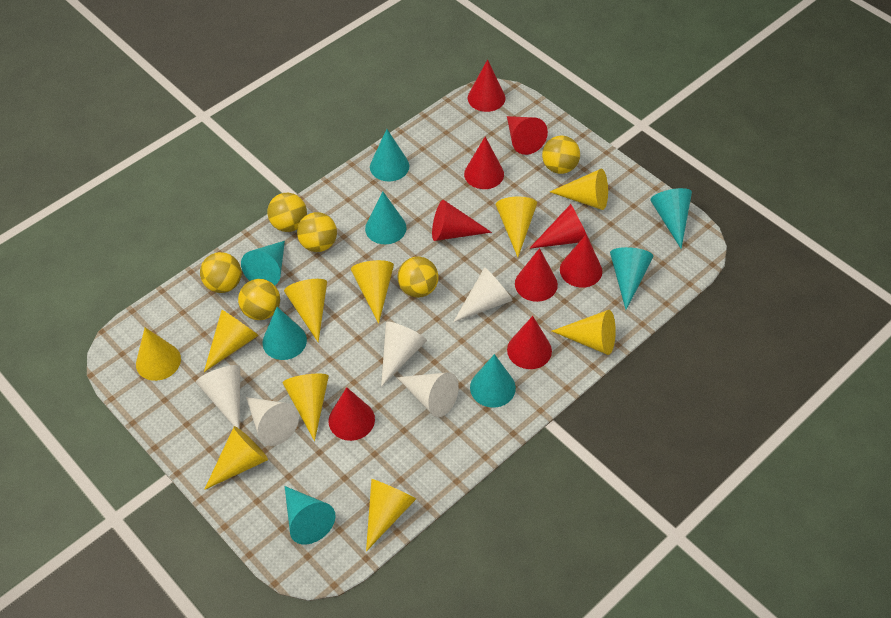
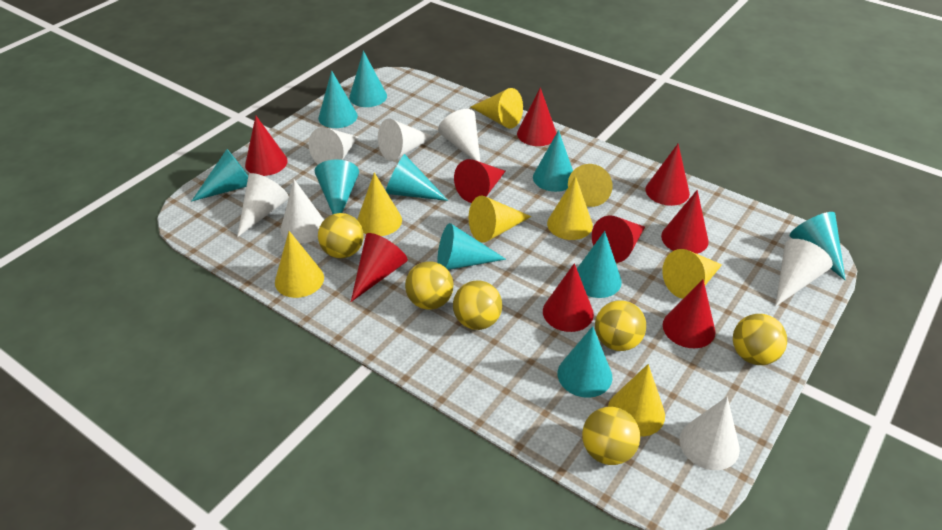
turquoise cone: 8 -> 10
white cone: 5 -> 7
yellow cone: 10 -> 8

